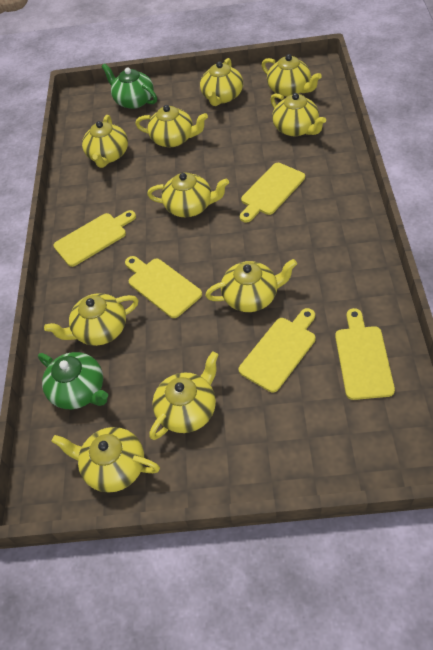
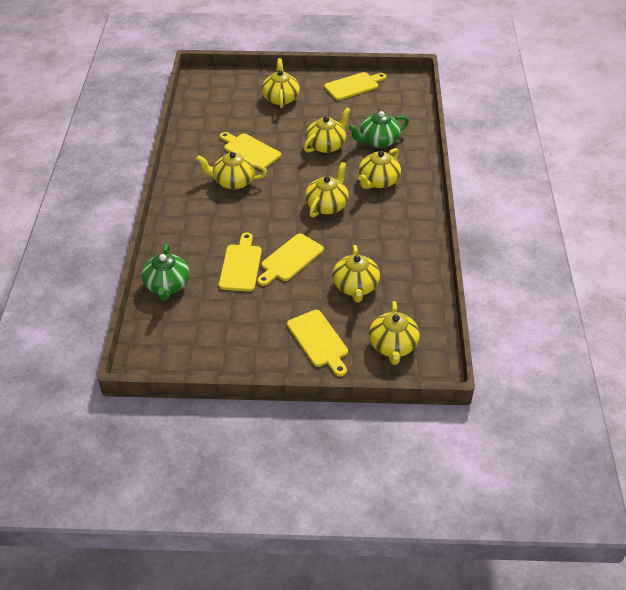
yellow teapot: 10 -> 7

